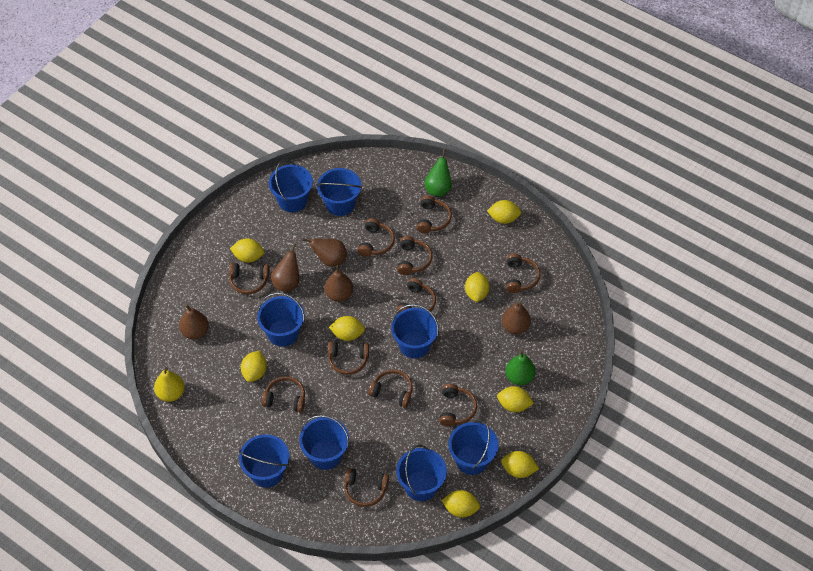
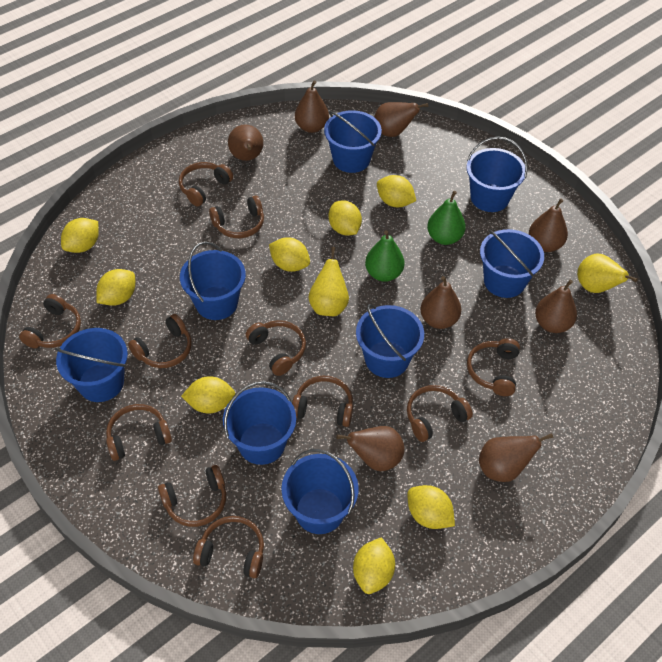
brown pear: 5 -> 8
yellow pear: 1 -> 2

